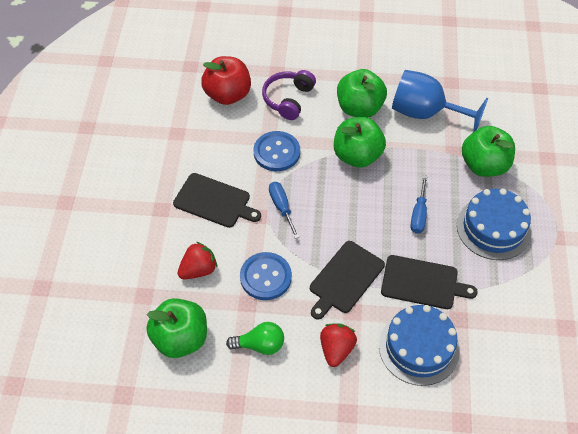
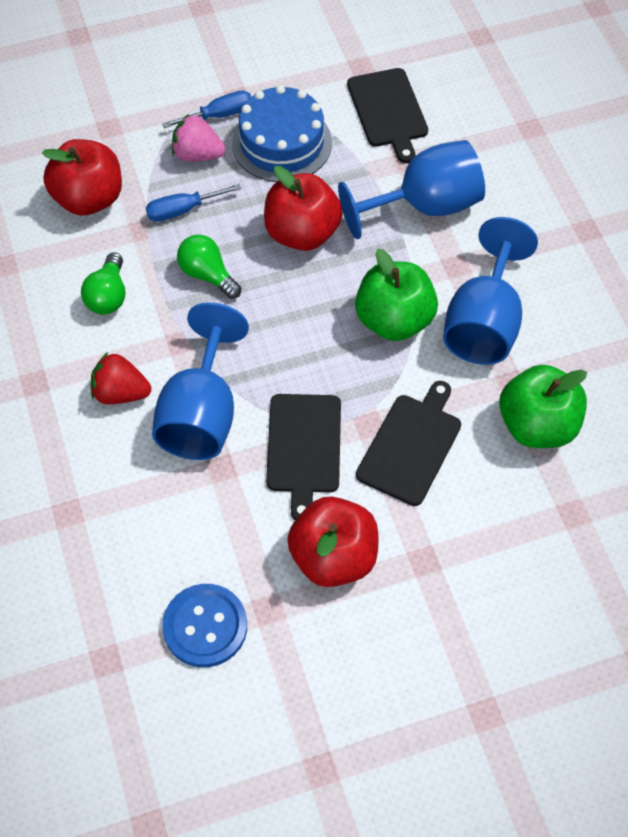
blue button: 2 -> 1
blue cake: 2 -> 1
blue goblet: 1 -> 3
green apple: 4 -> 2
green light bulb: 1 -> 2
pink strawberry: 0 -> 1
purple headphones: 1 -> 0
red apple: 1 -> 3
red strawberry: 2 -> 1

